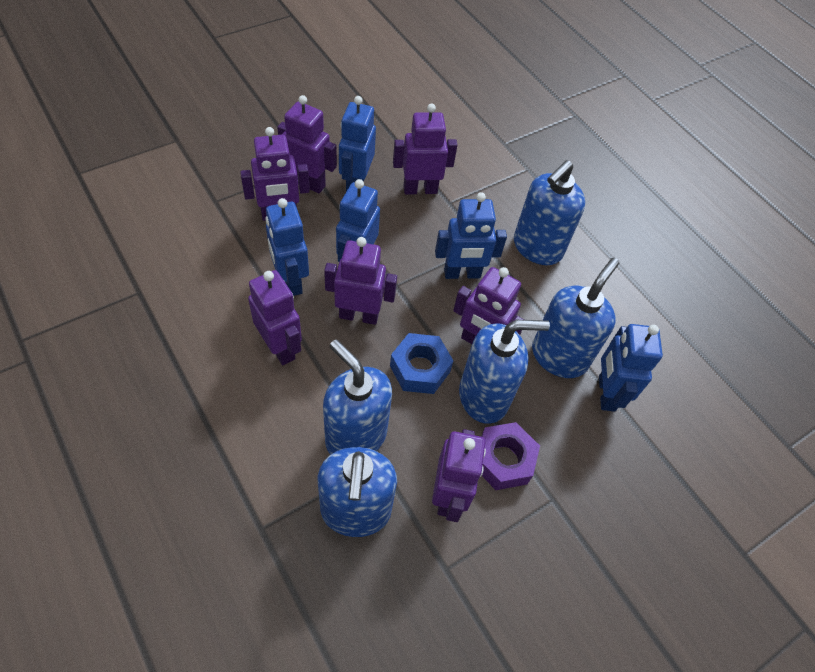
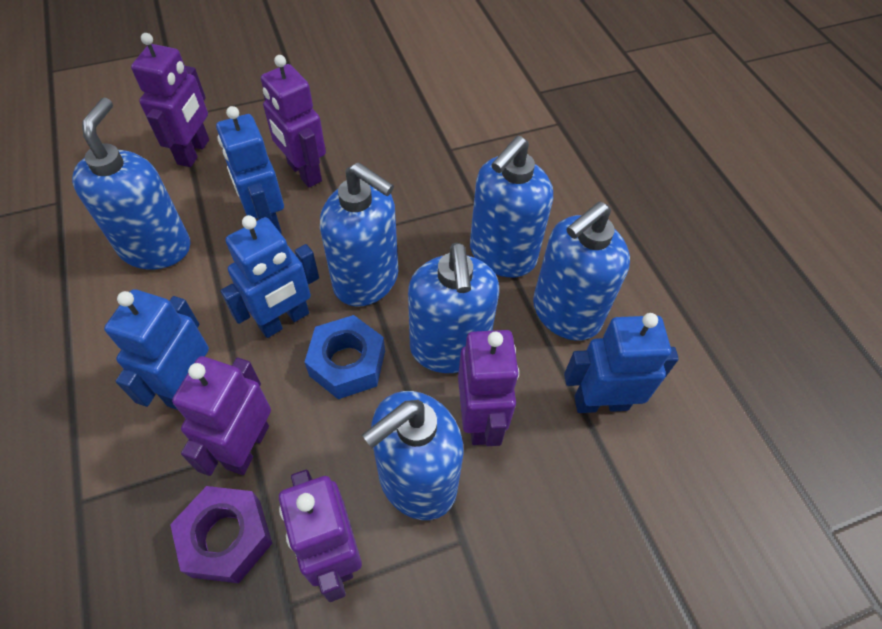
blue robot: 5 -> 4
blue soap dispenser: 5 -> 6
purple robot: 7 -> 5

